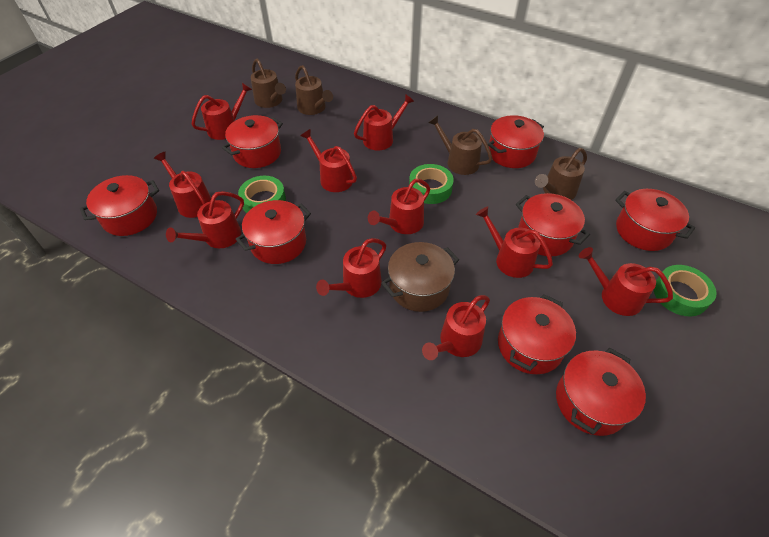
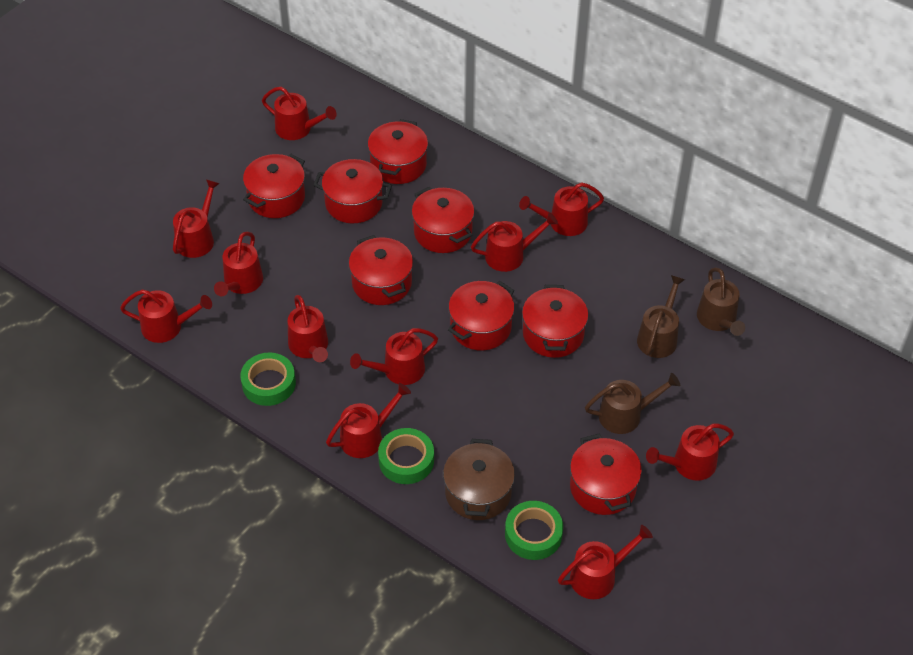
brown watering can: 4 -> 3
red watering can: 10 -> 11

